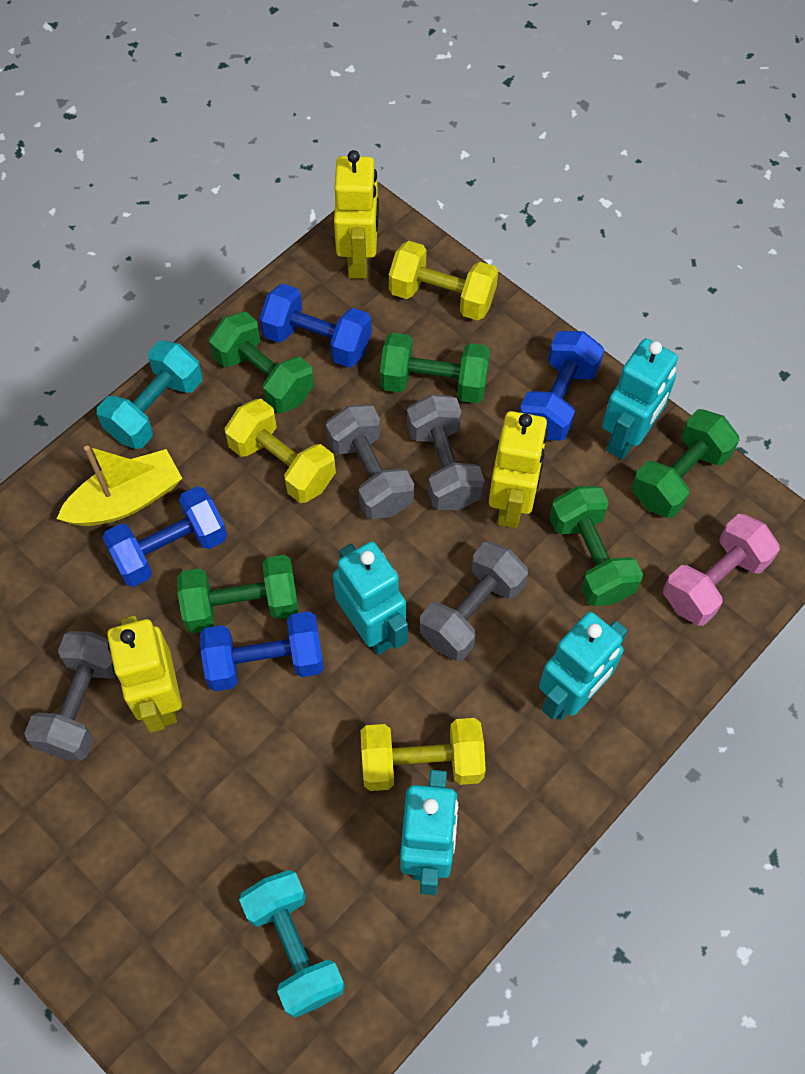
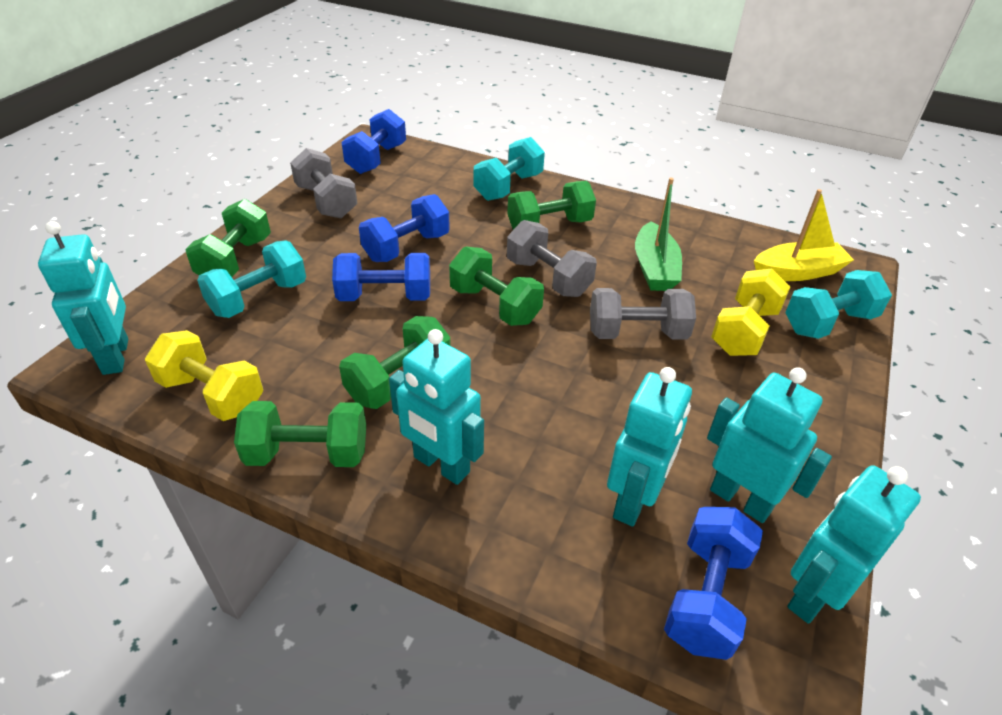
green boat: 0 -> 1
grey dumbbell: 4 -> 3
pink dumbbell: 1 -> 0
turquoise dumbbell: 2 -> 3
turquoise robot: 4 -> 5
yellow dumbbell: 3 -> 2
yellow robot: 3 -> 0

